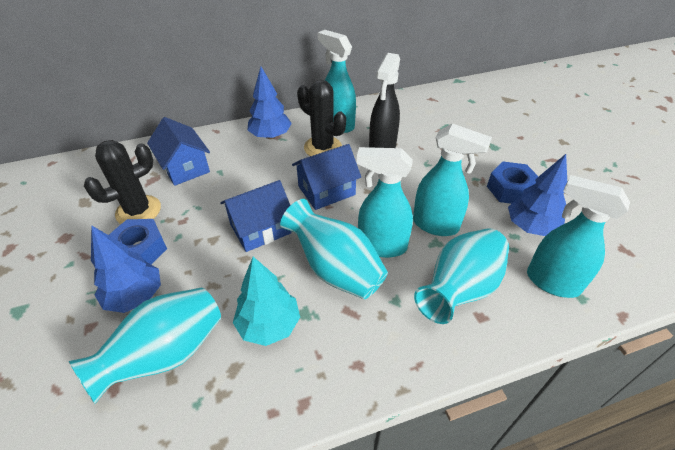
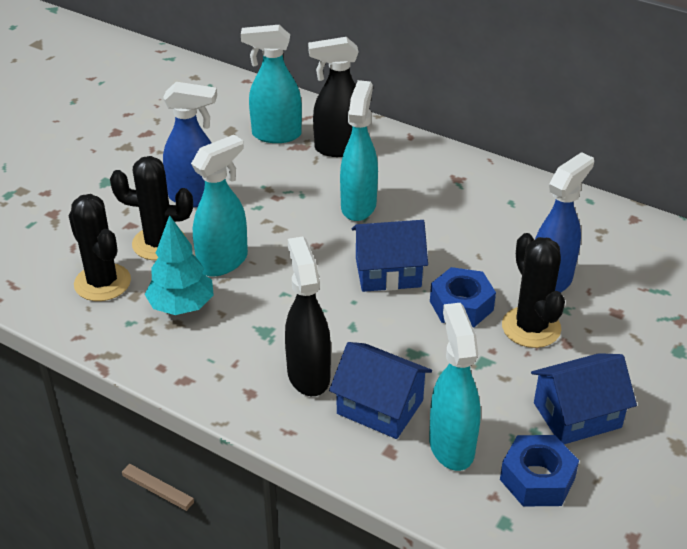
black cactus: 2 -> 3
black spray bottle: 1 -> 2
blue spray bottle: 0 -> 2
blue tree: 3 -> 0
turquoise vase: 3 -> 0

